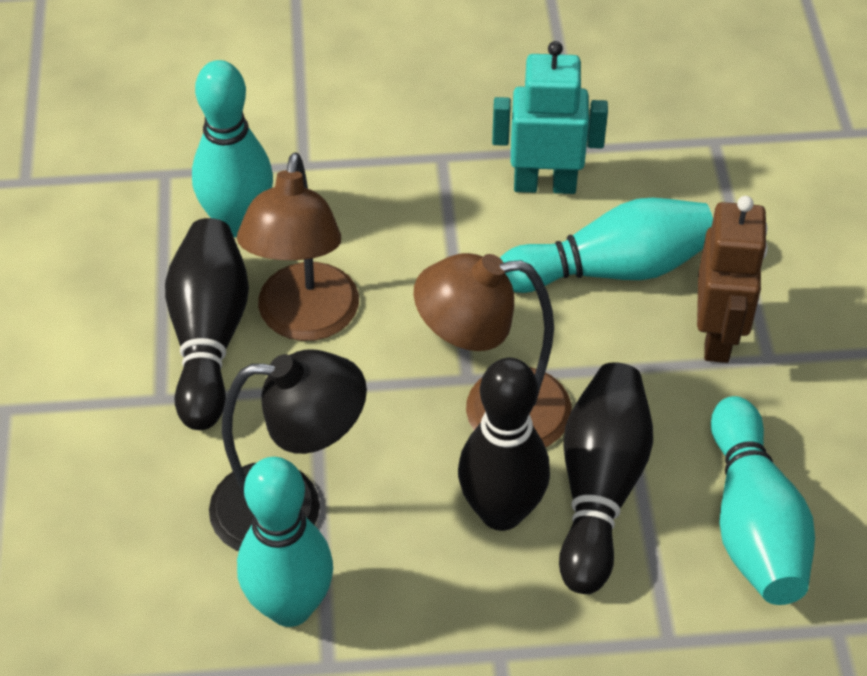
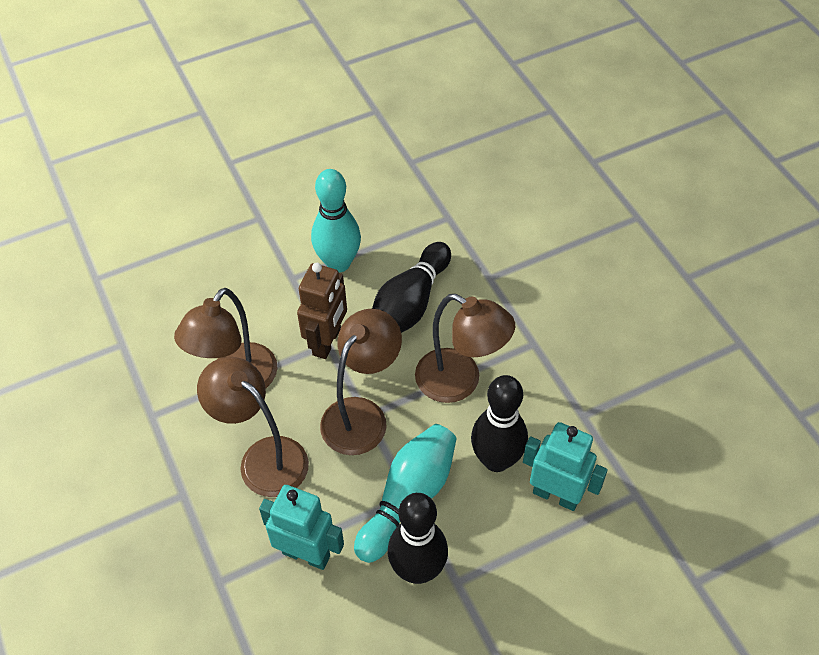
black lamp: 1 -> 0
brown lamp: 2 -> 4
turquoise bowling pin: 4 -> 2
turquoise robot: 1 -> 2

